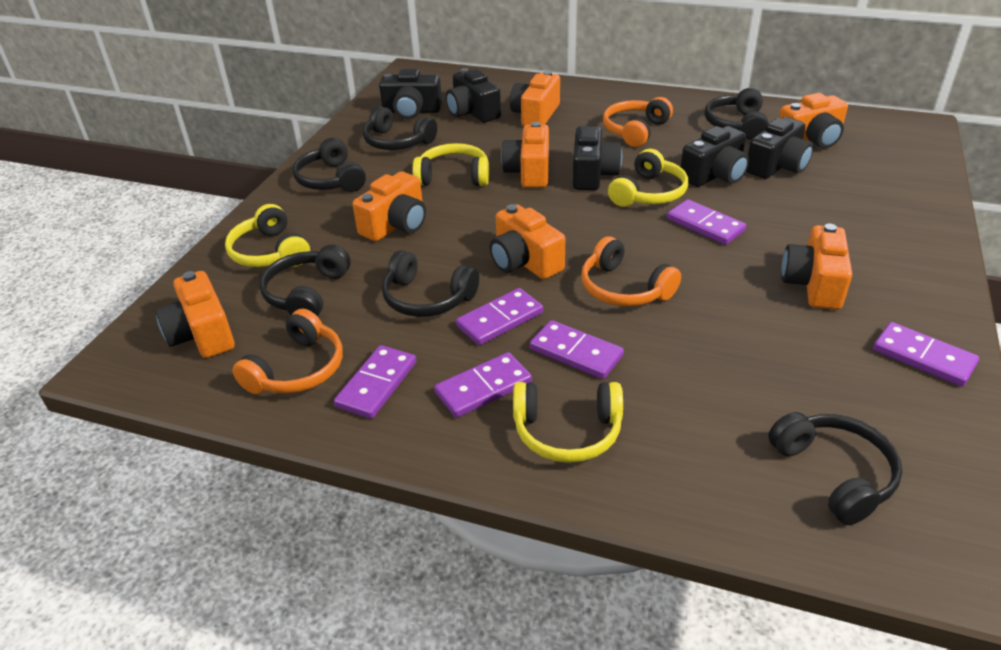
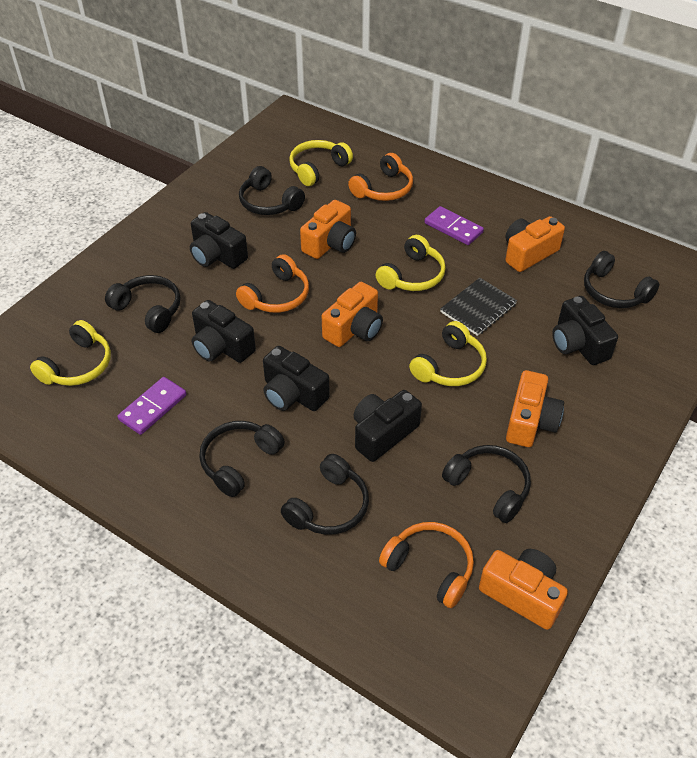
black notebook: 0 -> 1
orange camera: 7 -> 5
purple domino: 6 -> 2

